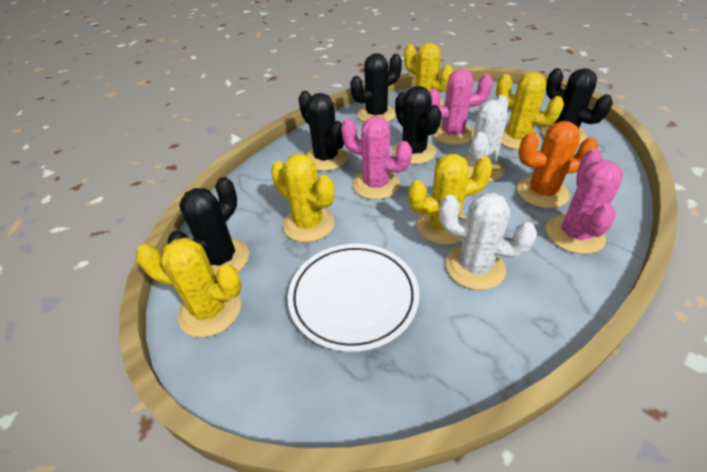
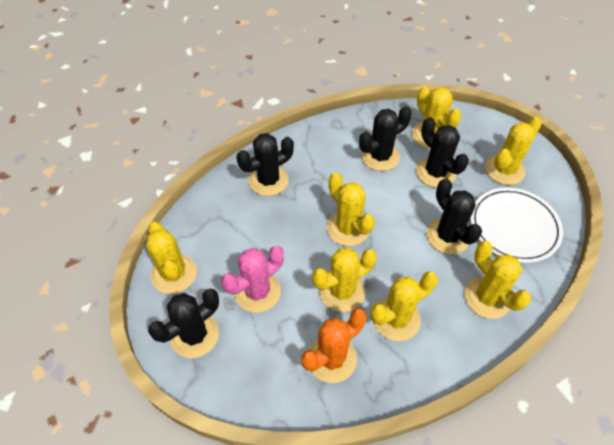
pink cactus: 3 -> 1
white cactus: 2 -> 0
yellow cactus: 5 -> 7

